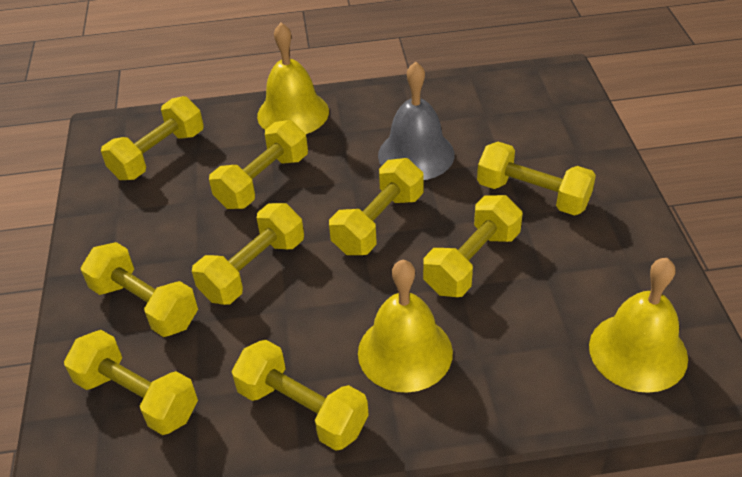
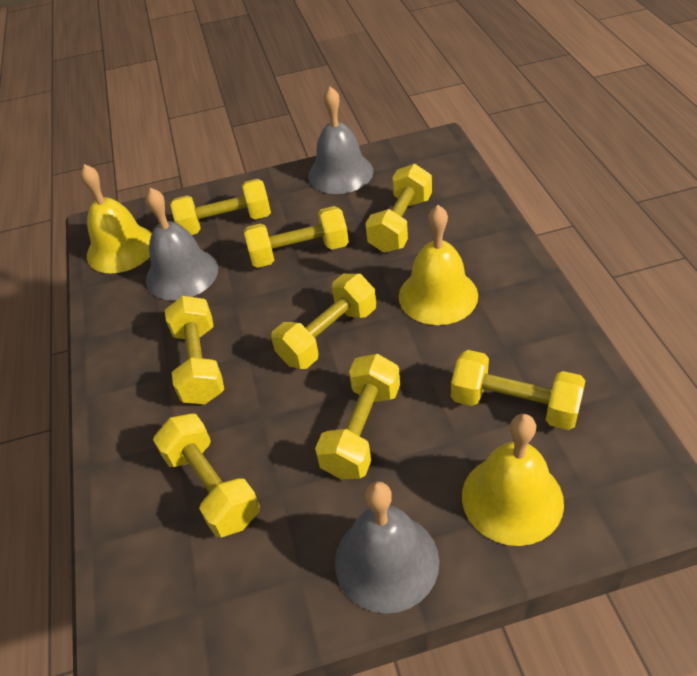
grey bell: 1 -> 3
yellow dumbbell: 9 -> 8

